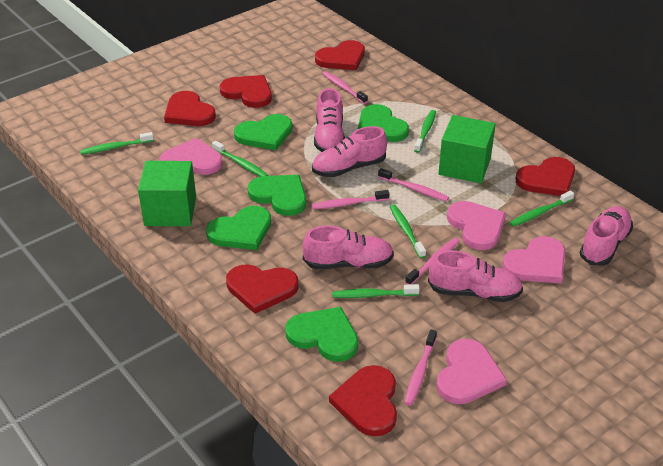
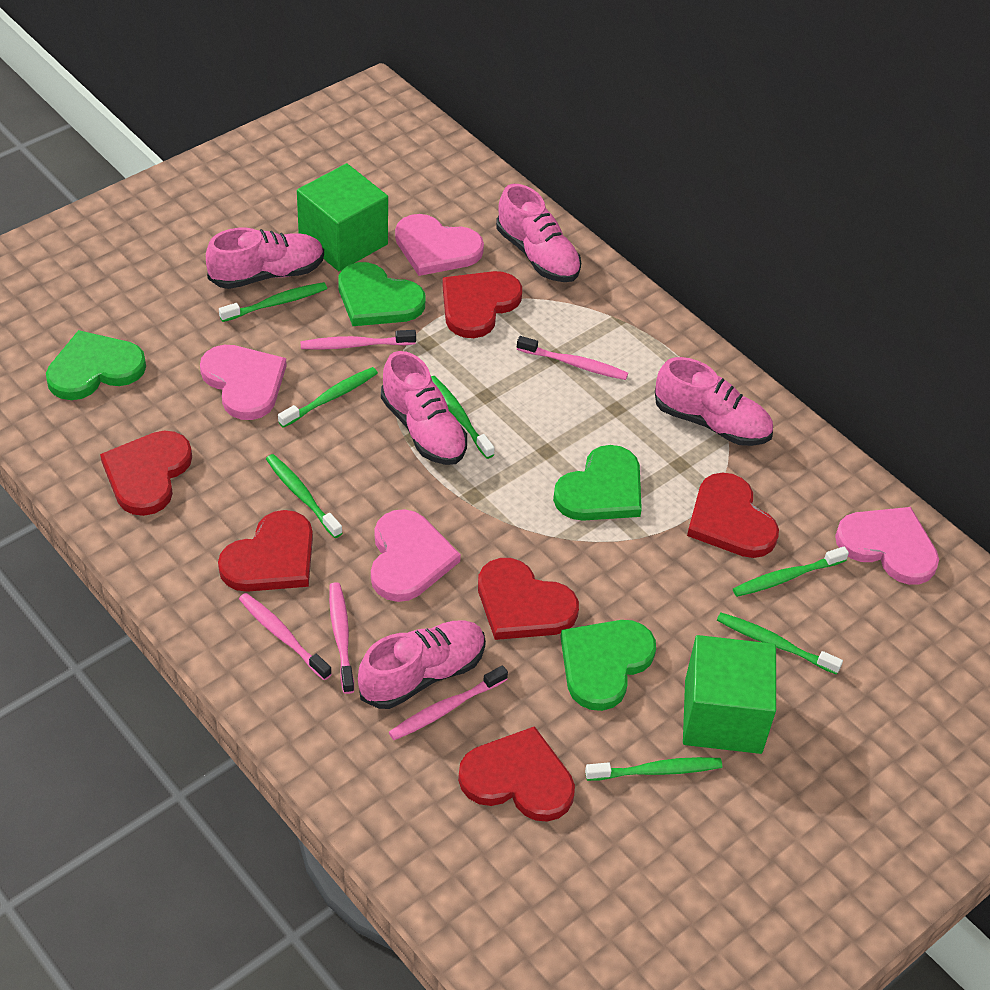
green heart: 5 -> 4
green toothbrush: 6 -> 7

